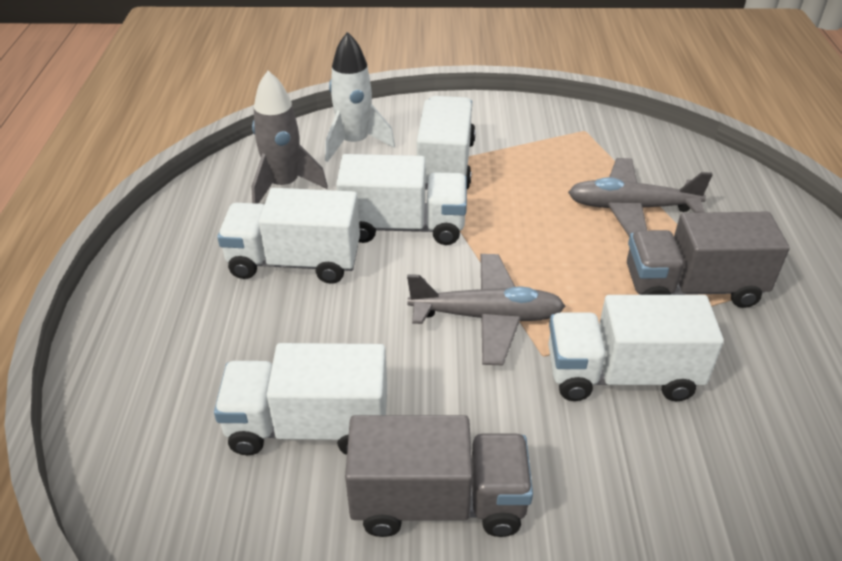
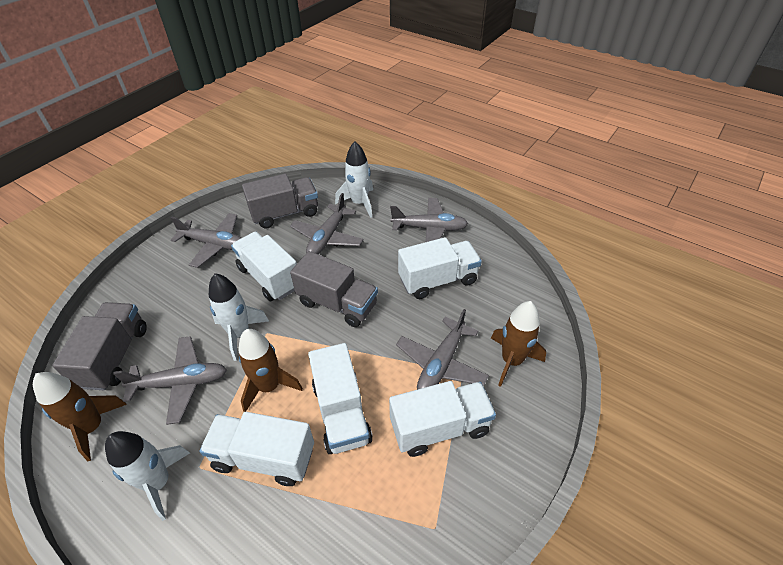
brown rocket: 0 -> 3
grey plane: 2 -> 5
grey rocket: 1 -> 0
grey truck: 2 -> 3
white rocket: 1 -> 3

